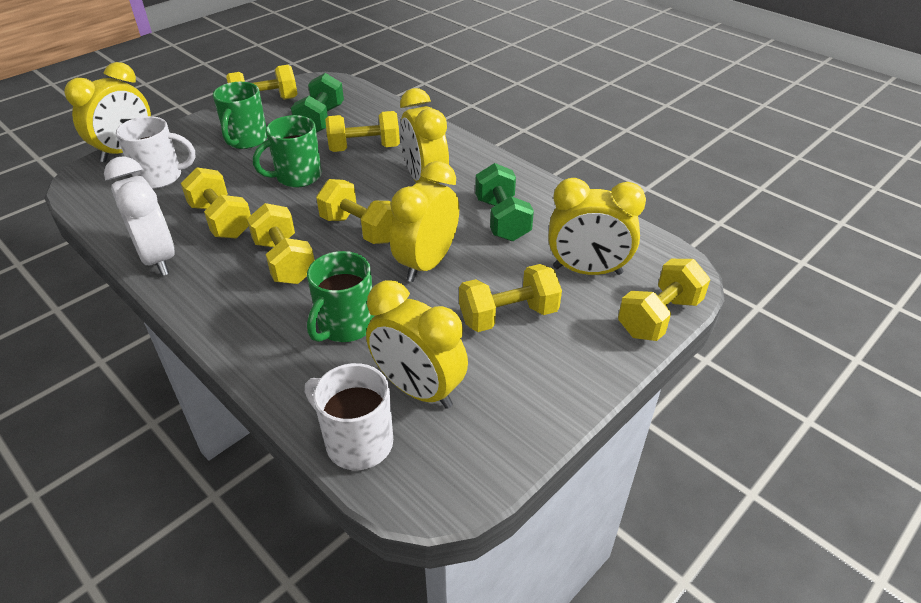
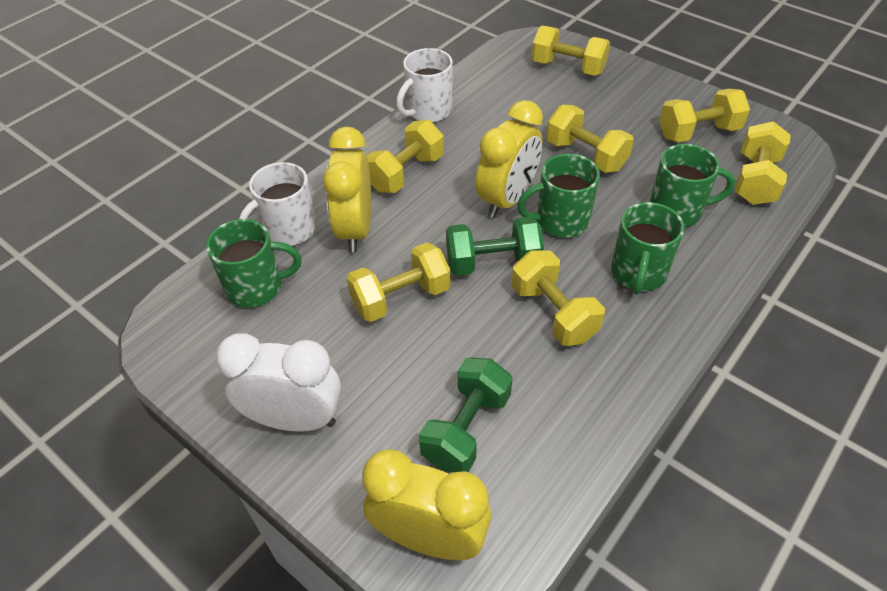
green mug: 3 -> 4
yellow clock: 5 -> 3

